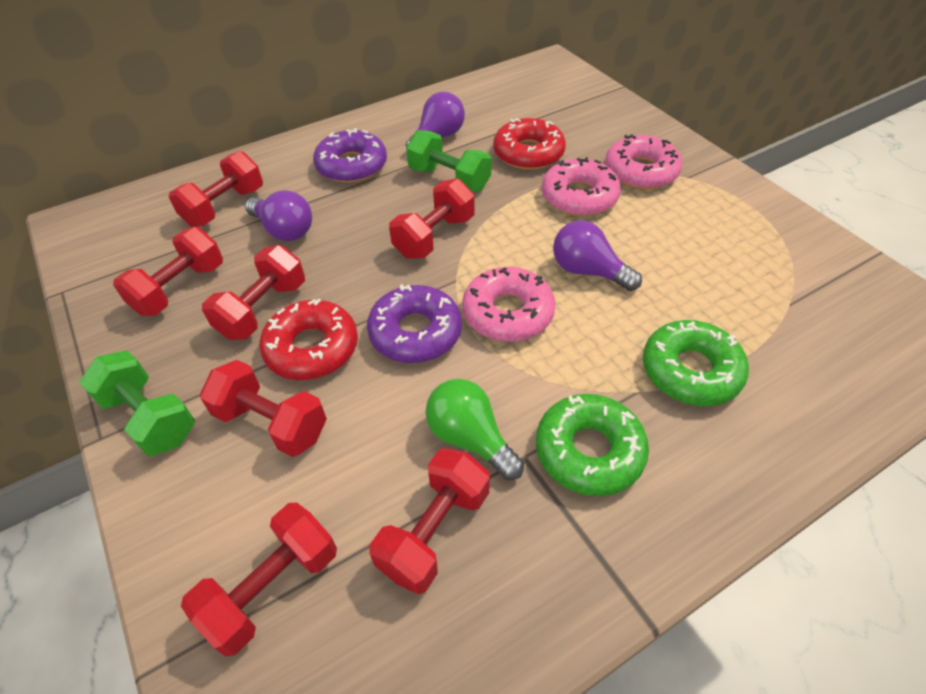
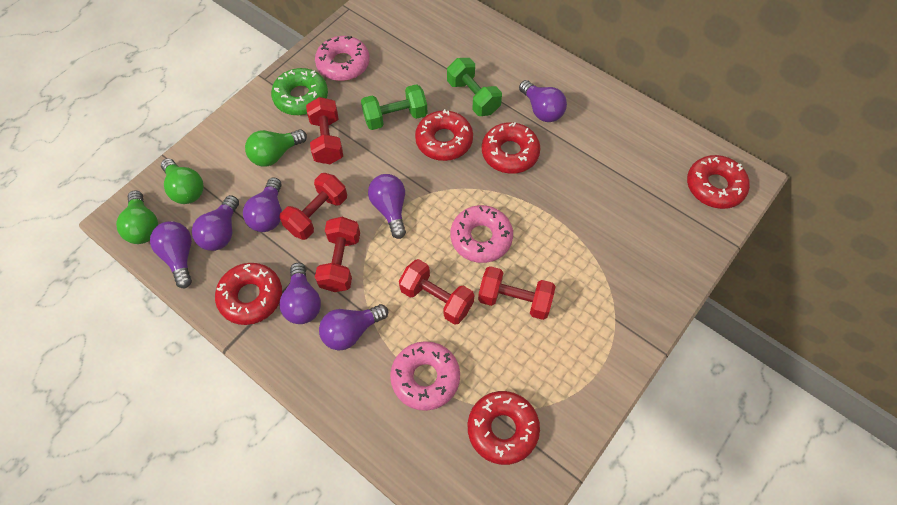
green donut: 2 -> 1
green light bulb: 1 -> 3
purple donut: 2 -> 0
purple light bulb: 3 -> 7
red donut: 2 -> 5
red dumbbell: 7 -> 5

